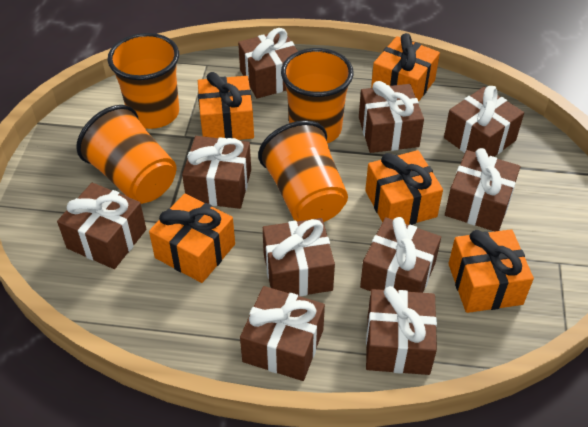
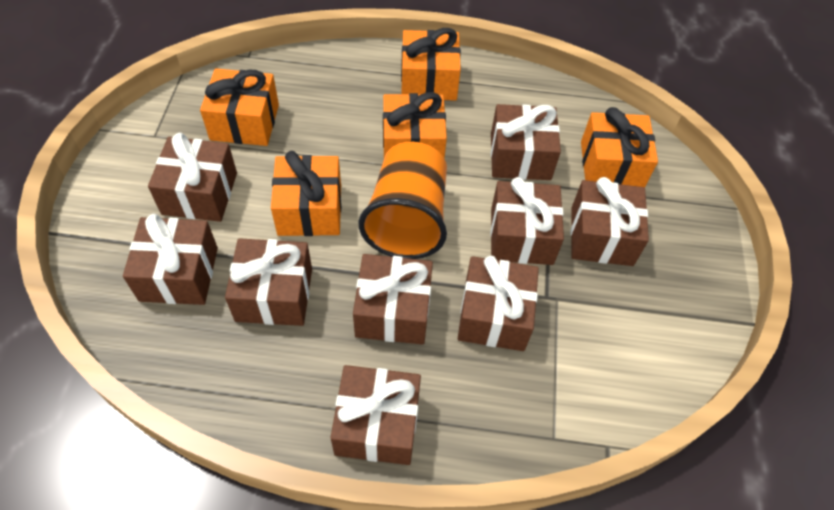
brown gift: 10 -> 9
orange cup: 4 -> 1

